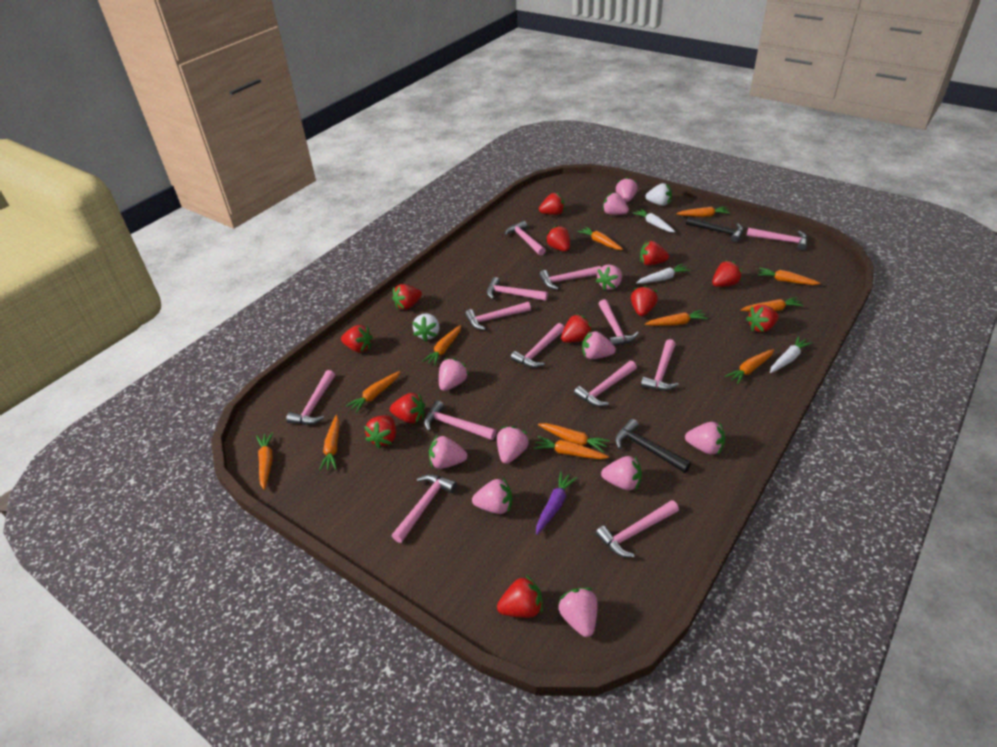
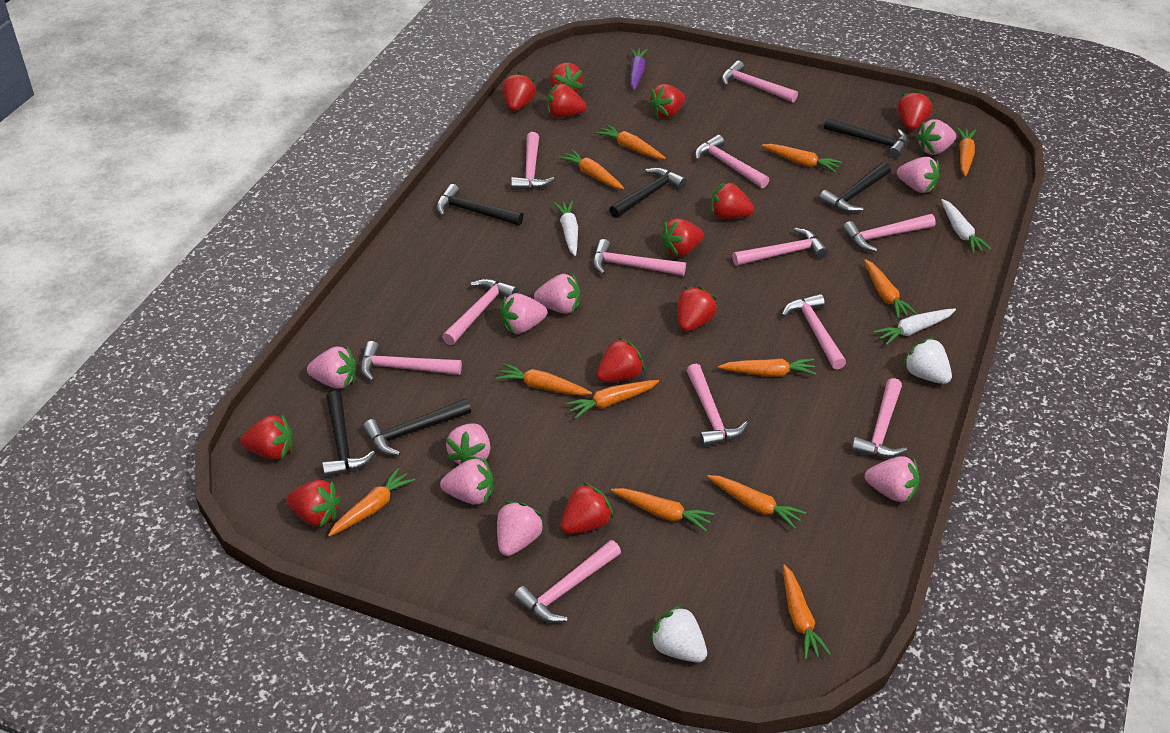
black hammer: 2 -> 6
pink hammer: 13 -> 12
pink strawberry: 11 -> 9

